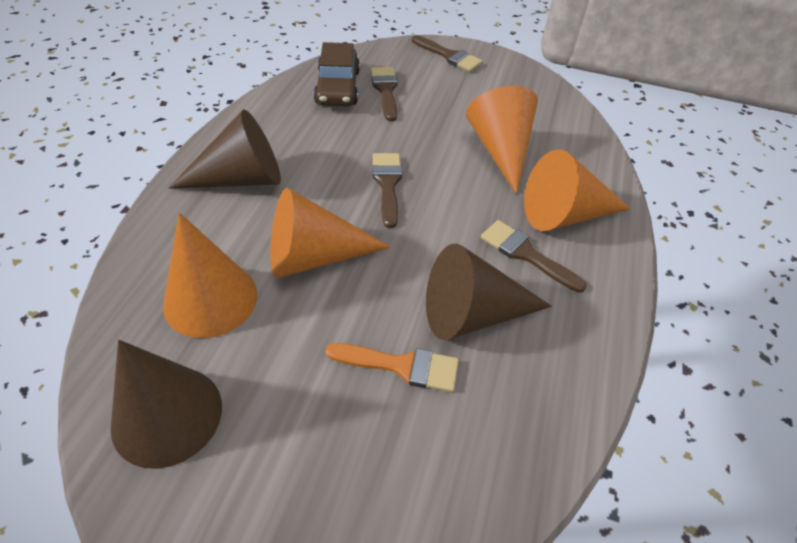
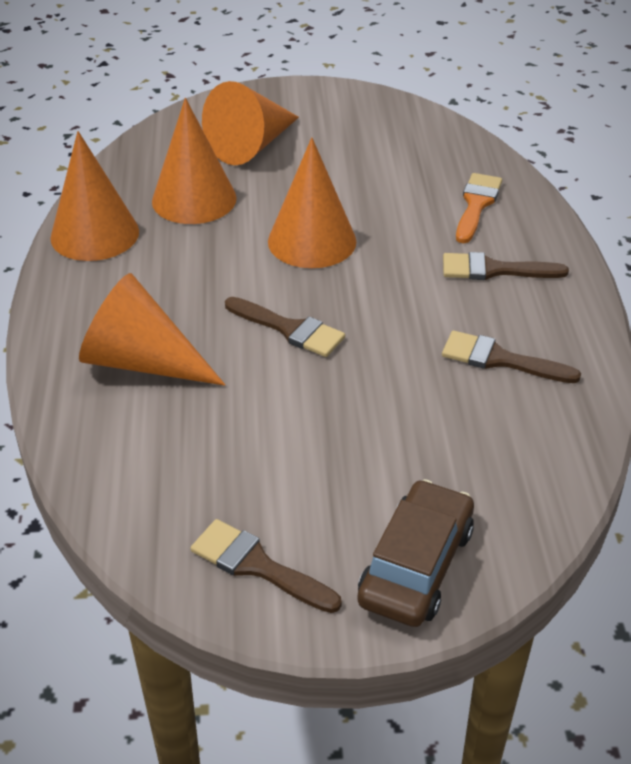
brown cone: 3 -> 0
orange cone: 4 -> 5

